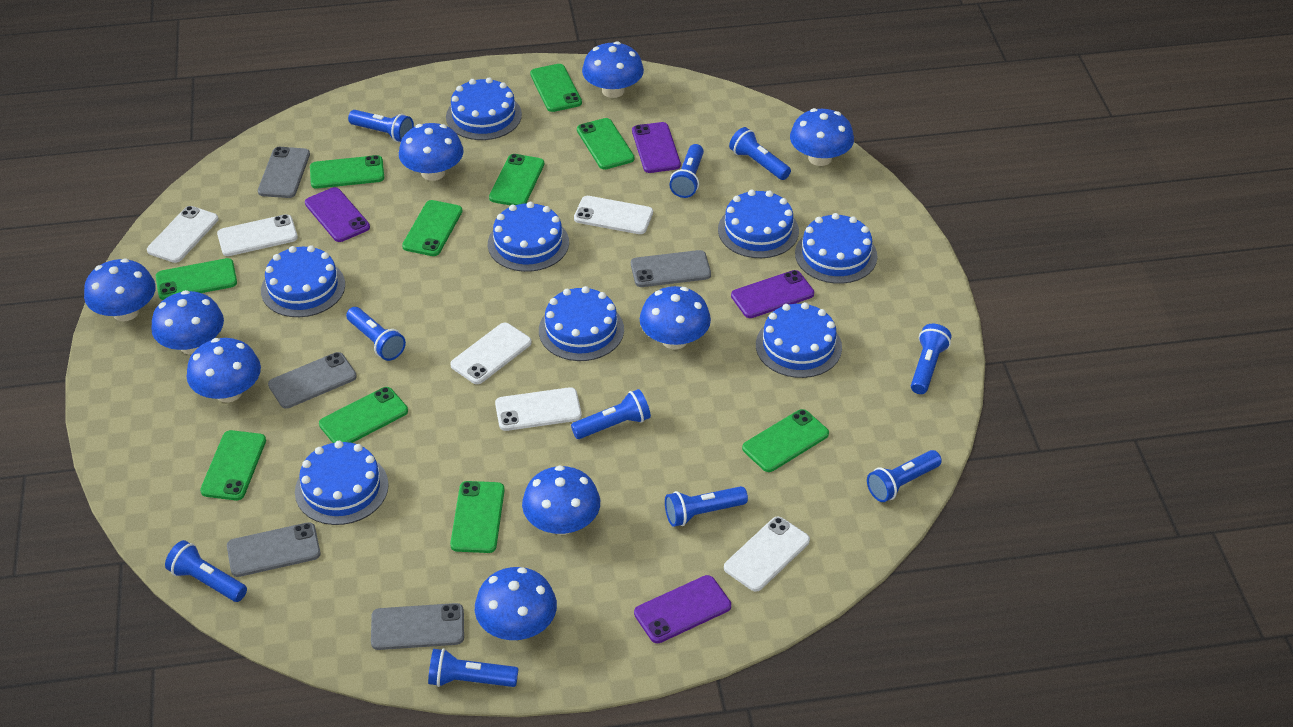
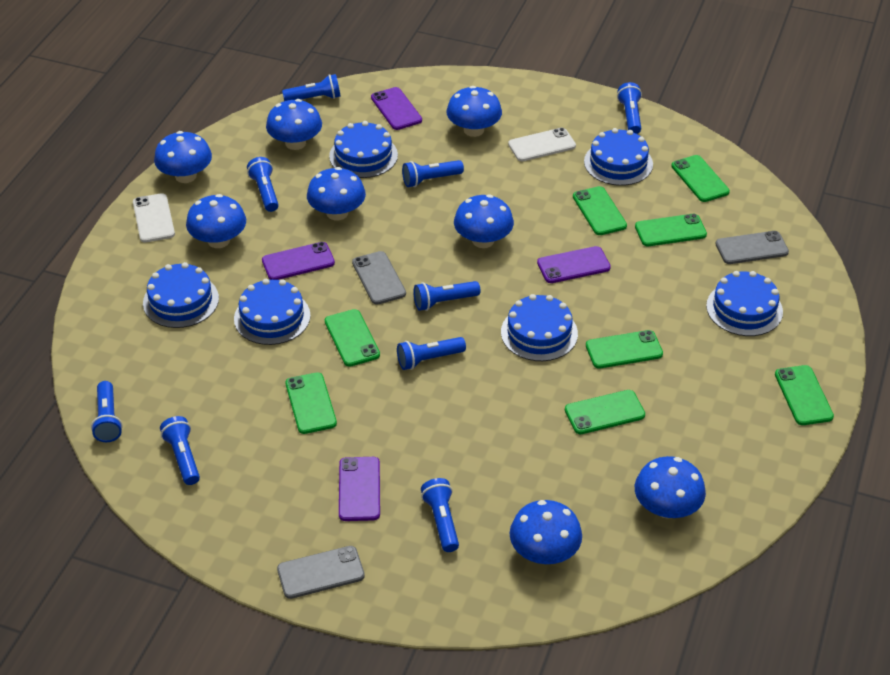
blue cake: 8 -> 6
blue flashlight: 10 -> 9
blue mushroom: 9 -> 8
green phone: 10 -> 8
grey phone: 5 -> 3
white phone: 6 -> 2

